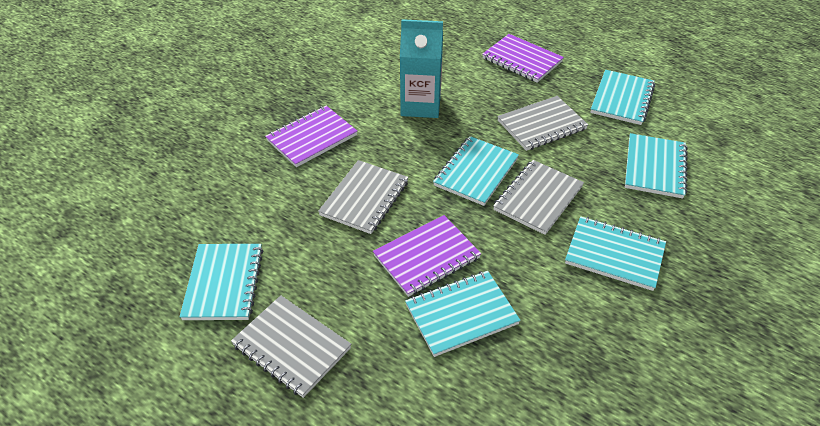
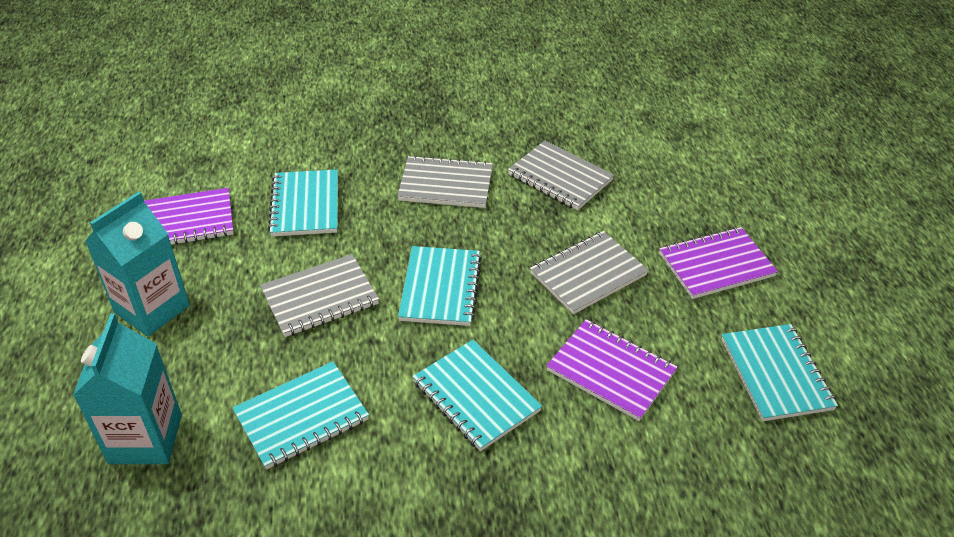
turquoise carton: 1 -> 2
turquoise notebook: 6 -> 5

